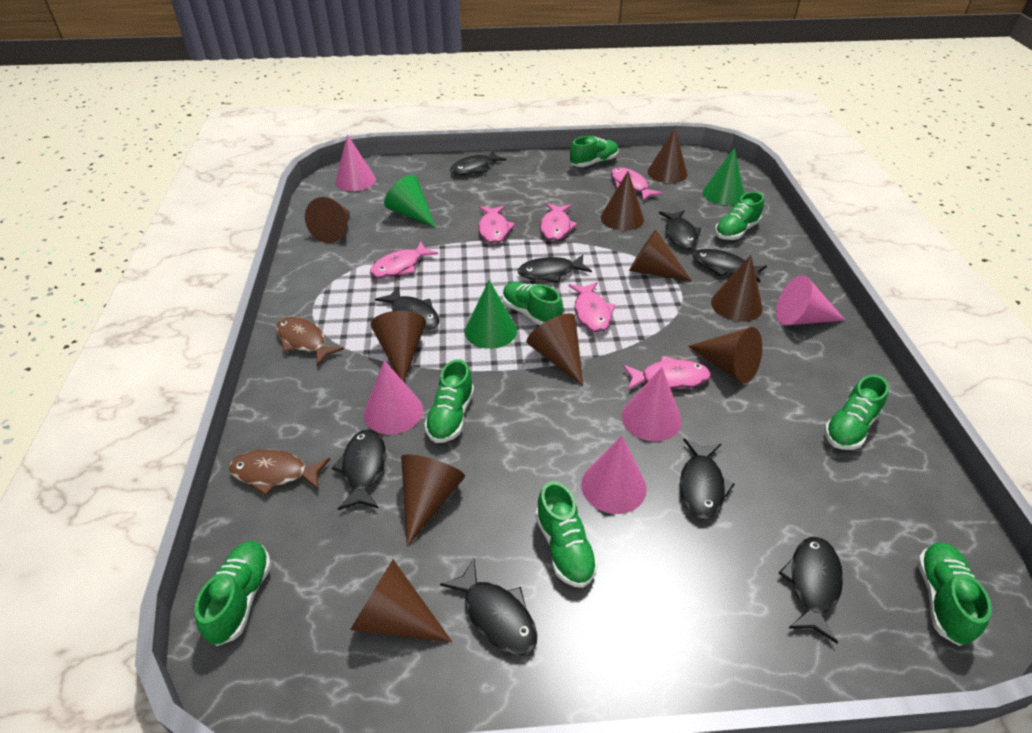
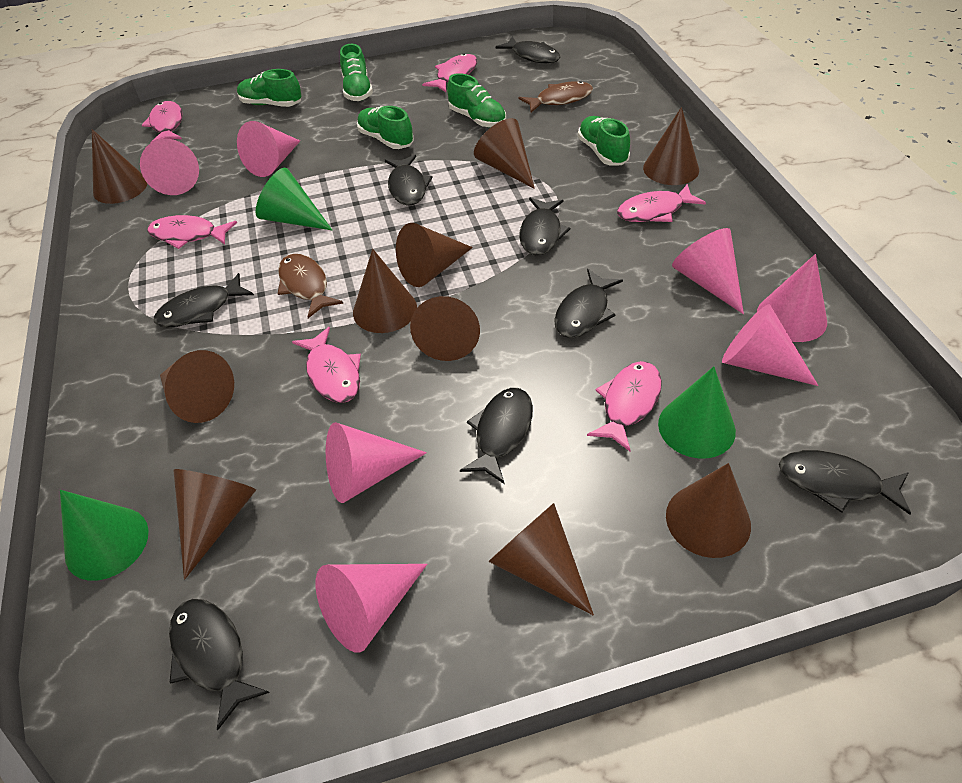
black fish: 9 -> 8
green shoe: 8 -> 5
pink cone: 5 -> 7

